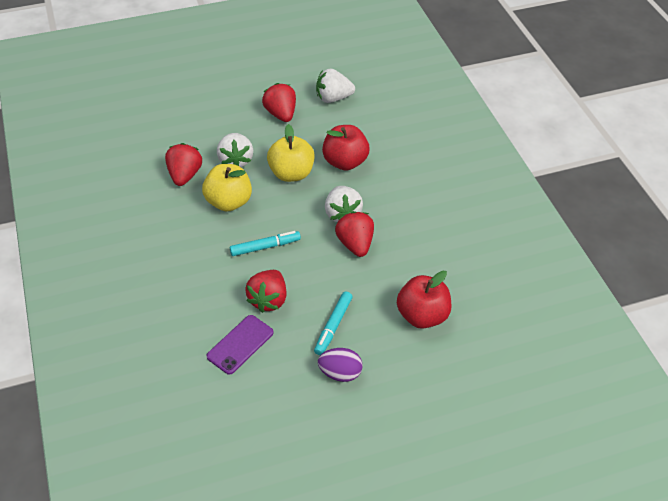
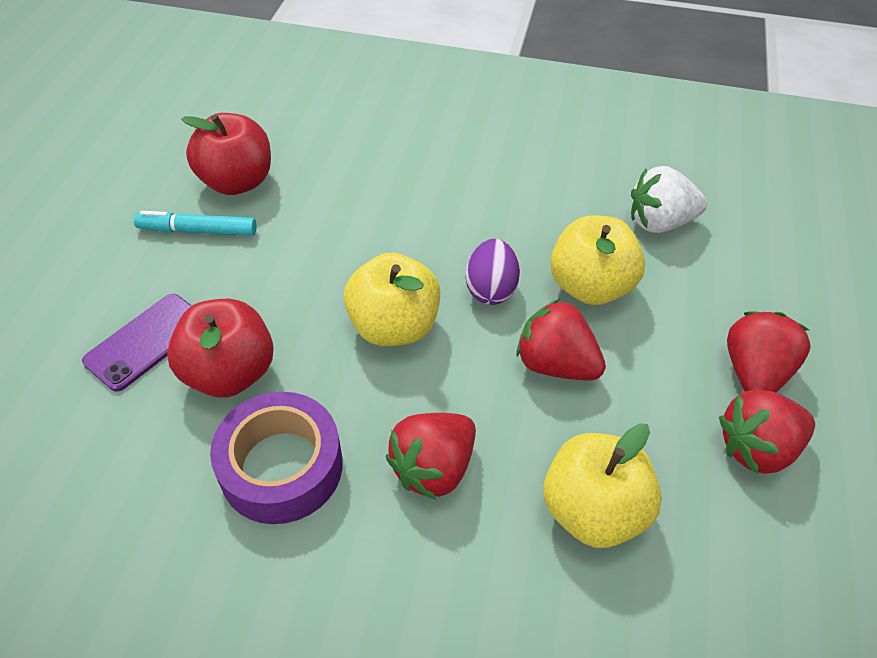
purple tape: 0 -> 1
turquoise marker: 2 -> 1
white strawberry: 3 -> 1
yellow apple: 2 -> 3

